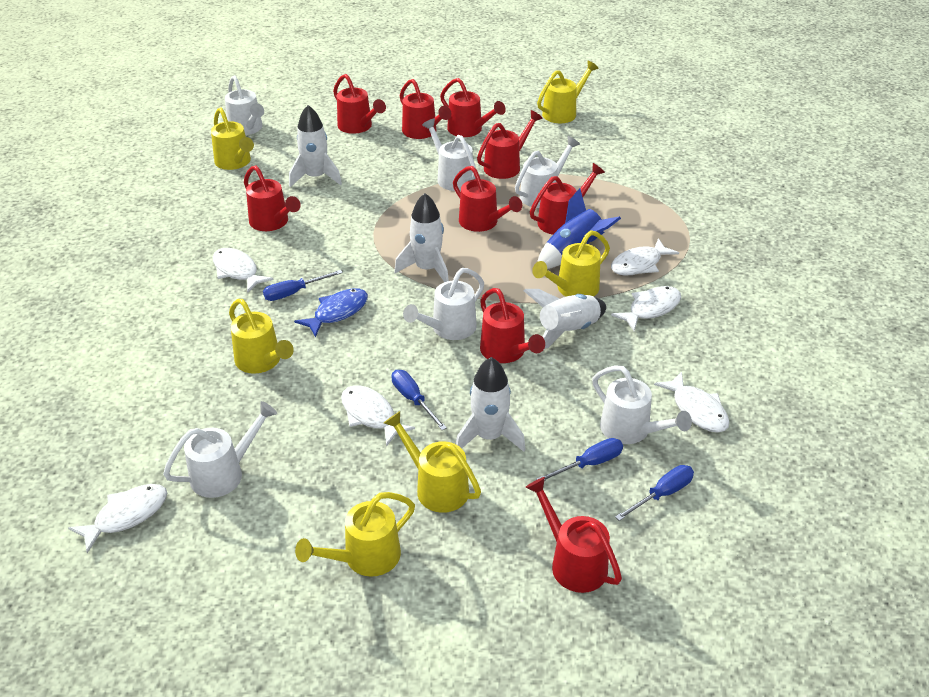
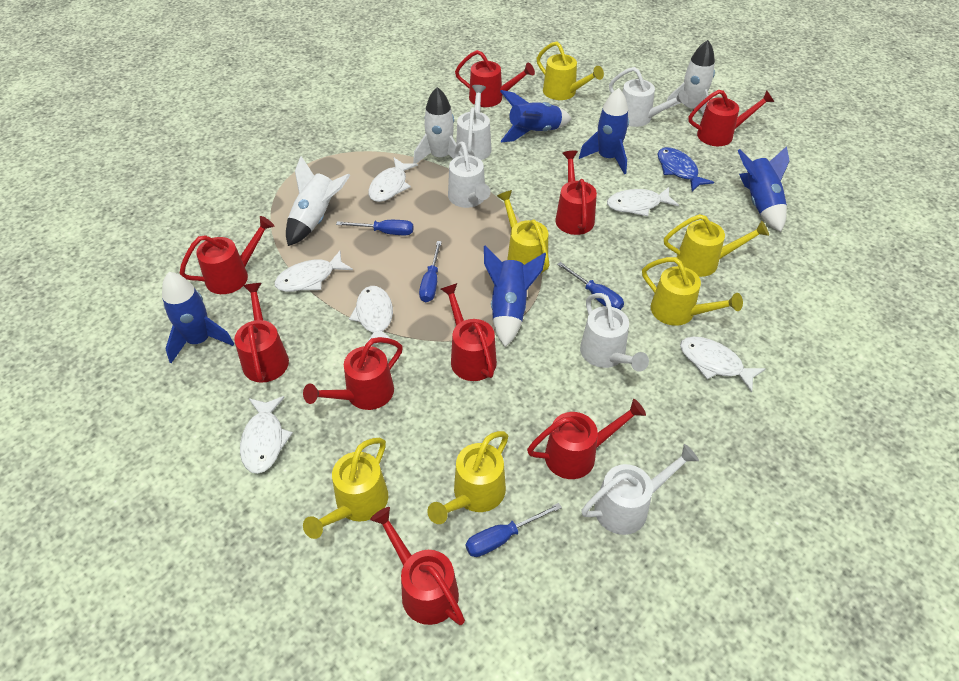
blue rocket: 1 -> 5
white rocket: 4 -> 3
white watering can: 6 -> 5

